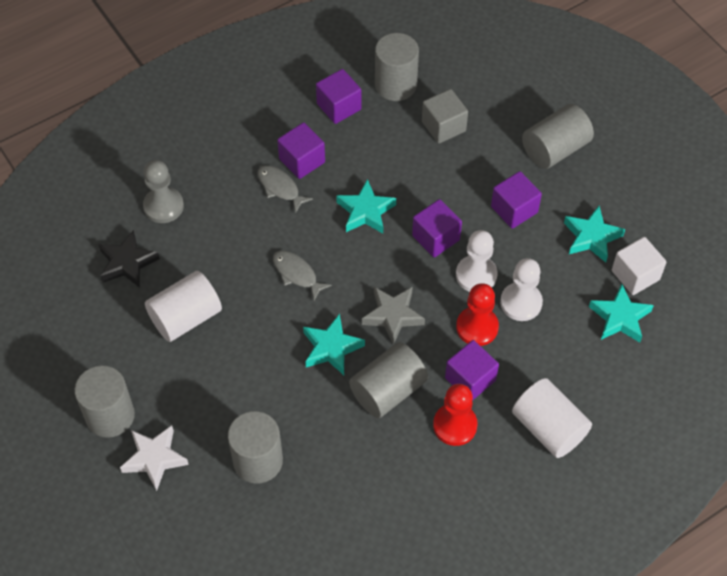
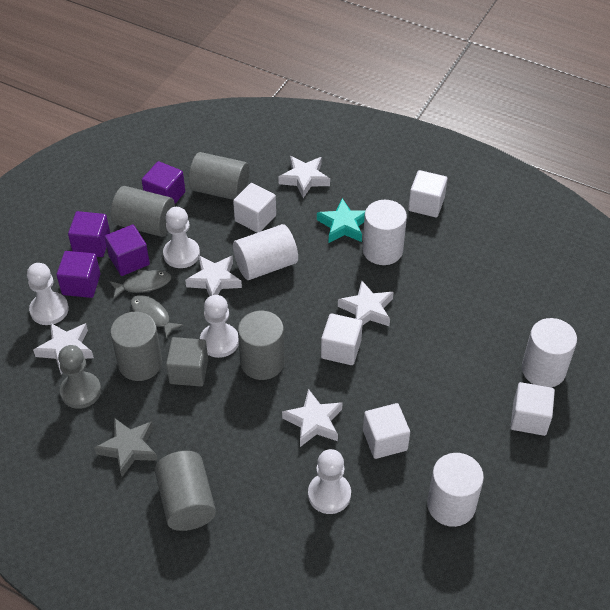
black star: 1 -> 0
purple cube: 5 -> 4
red pawn: 2 -> 0
turquoise star: 4 -> 1
white cube: 1 -> 5
white cylinder: 2 -> 4
white pawn: 2 -> 4
white star: 1 -> 5

